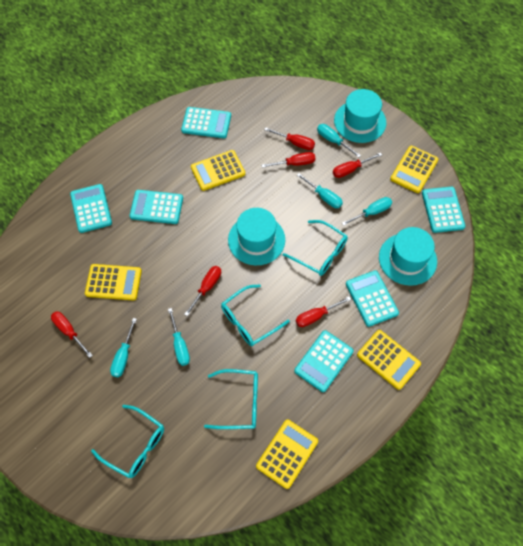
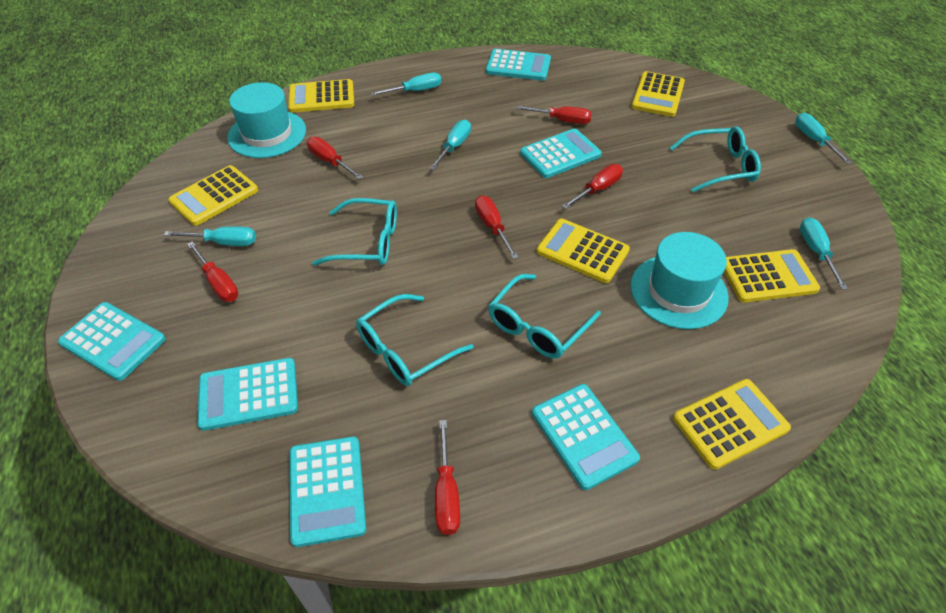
turquoise hat: 3 -> 2
yellow calculator: 5 -> 6

